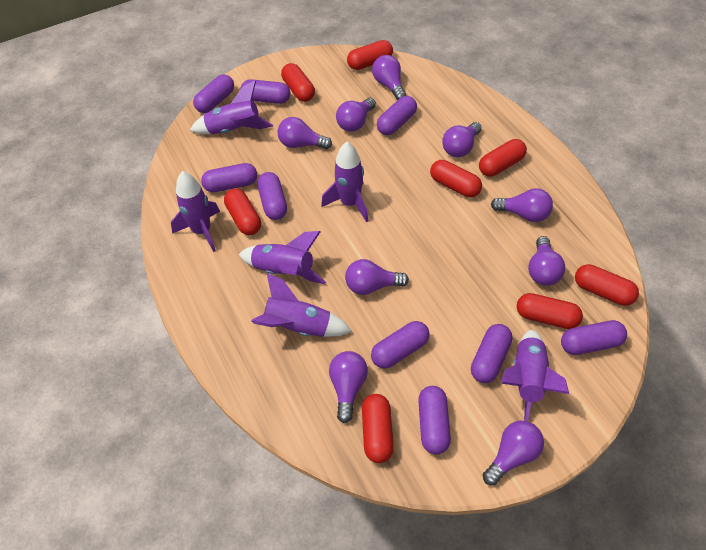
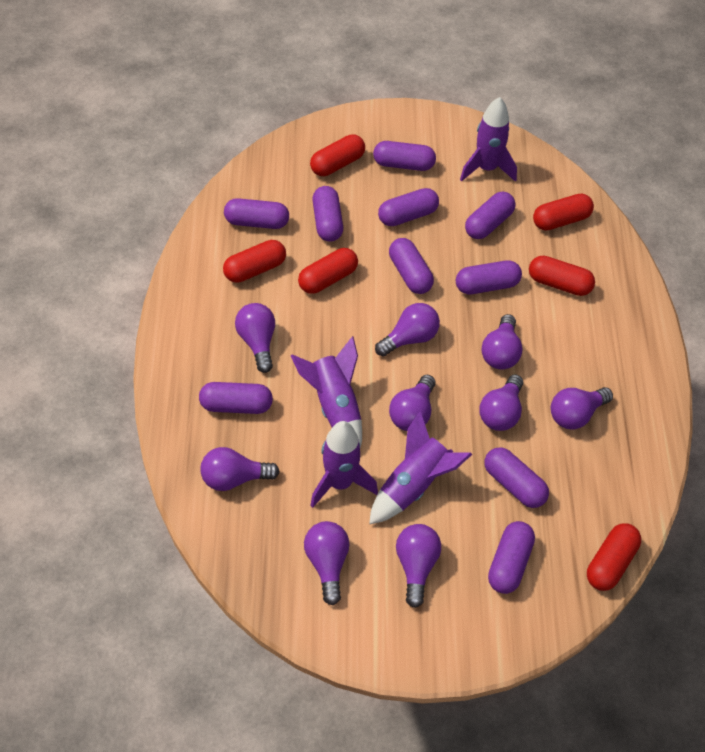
purple capsule: 9 -> 10
purple rocket: 6 -> 4
red capsule: 8 -> 6

